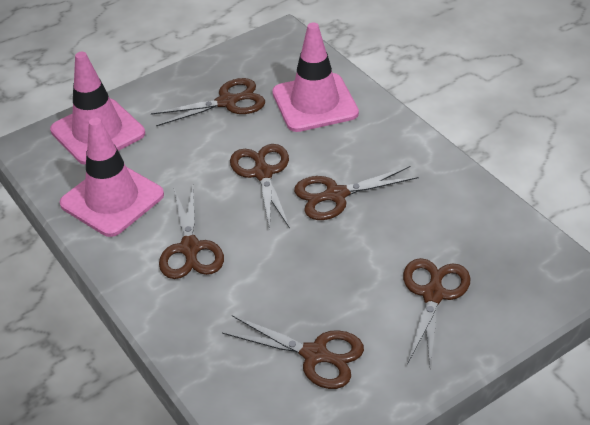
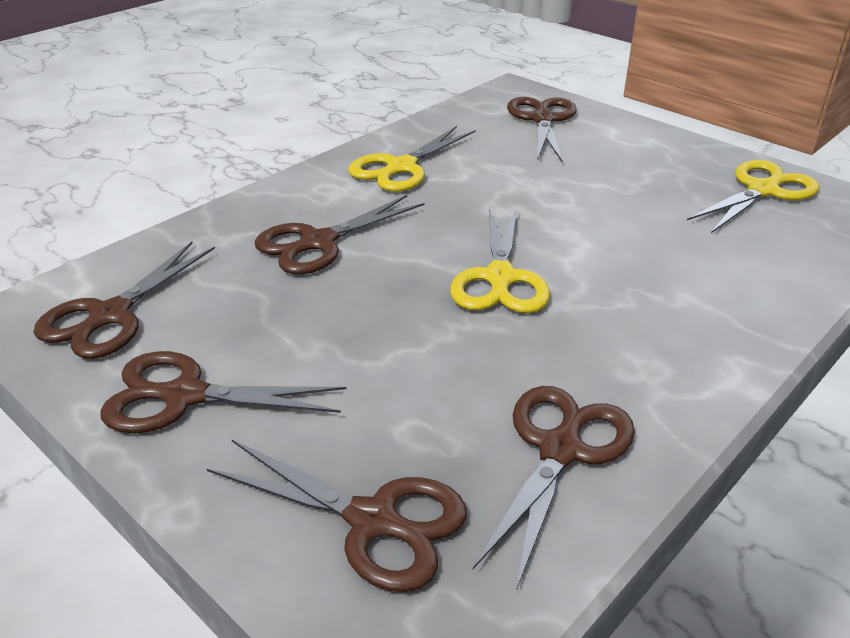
pink traffic cone: 3 -> 0
yellow scissors: 0 -> 3

